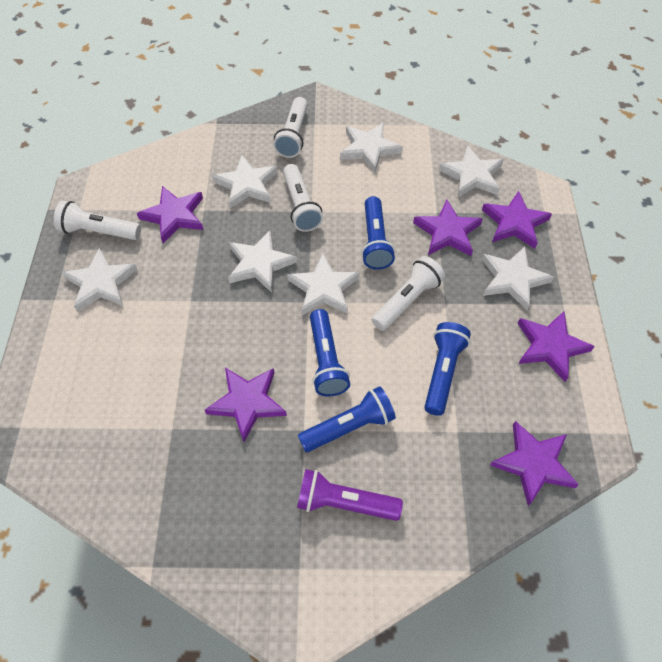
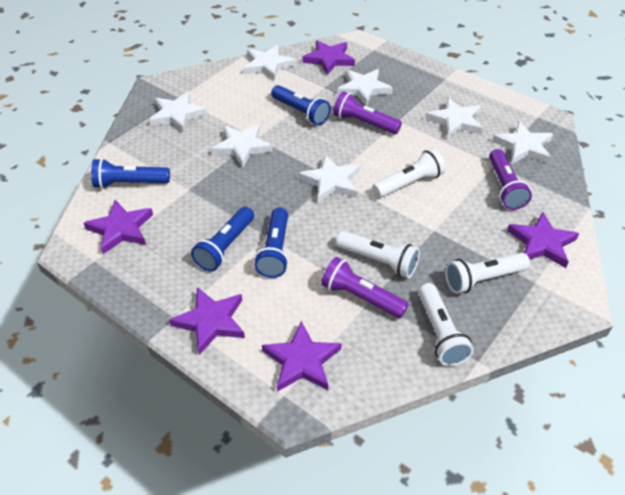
purple flashlight: 1 -> 3
purple star: 6 -> 5

